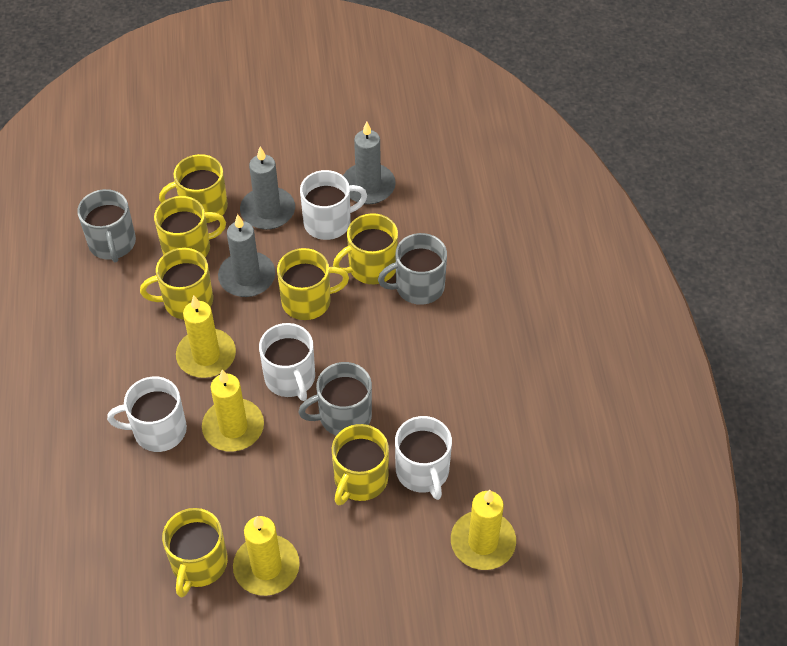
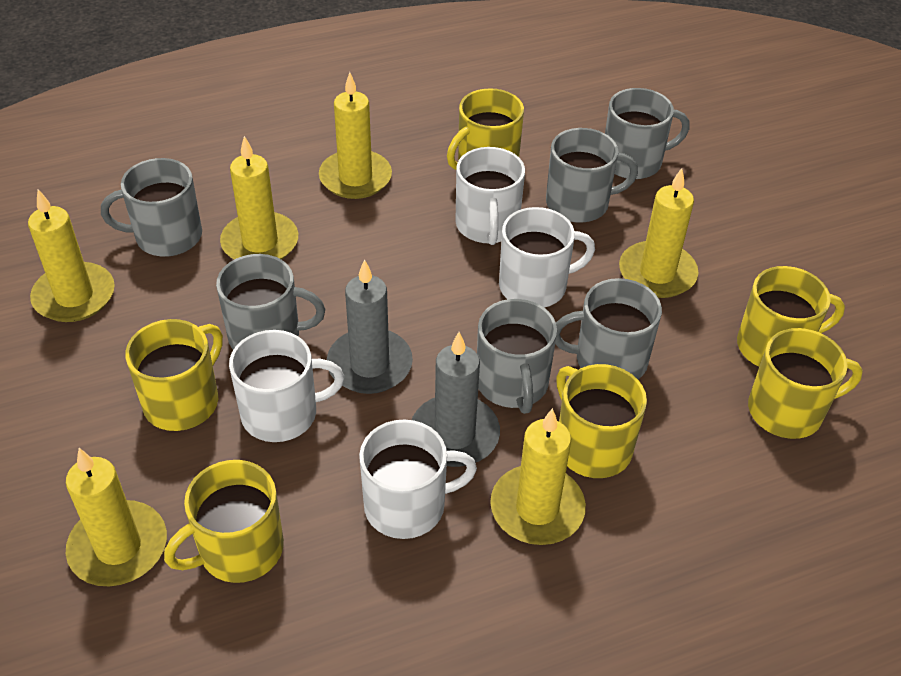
grey candle: 3 -> 2
grey mug: 3 -> 6
yellow candle: 4 -> 6
yellow mug: 7 -> 6

